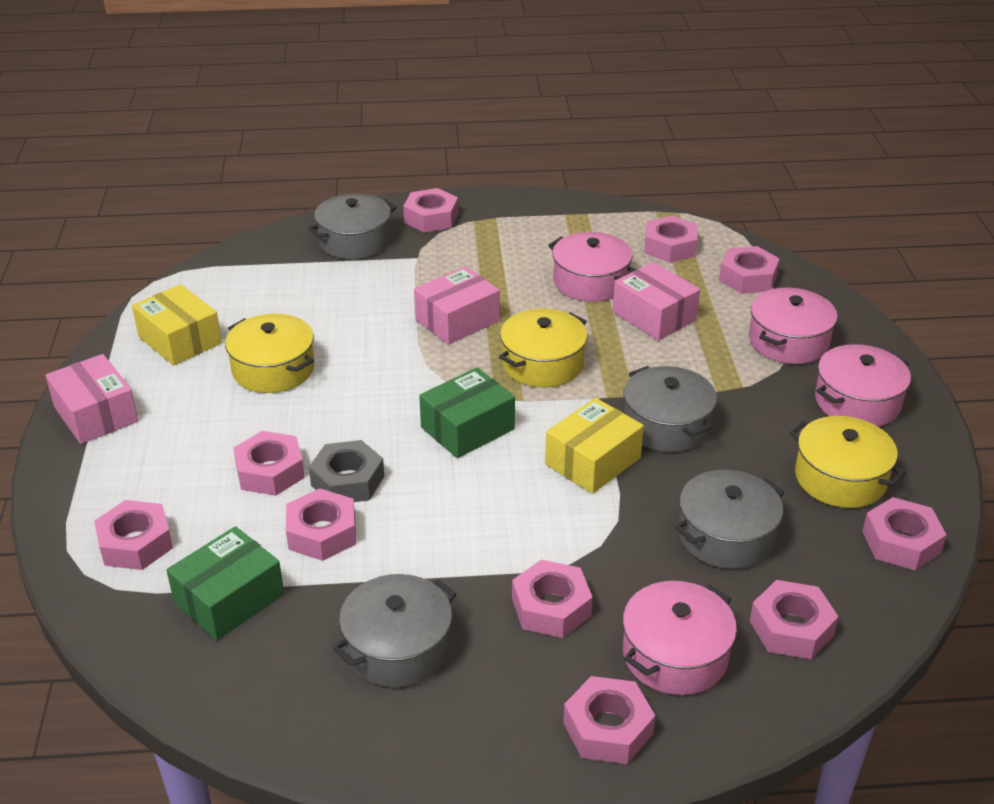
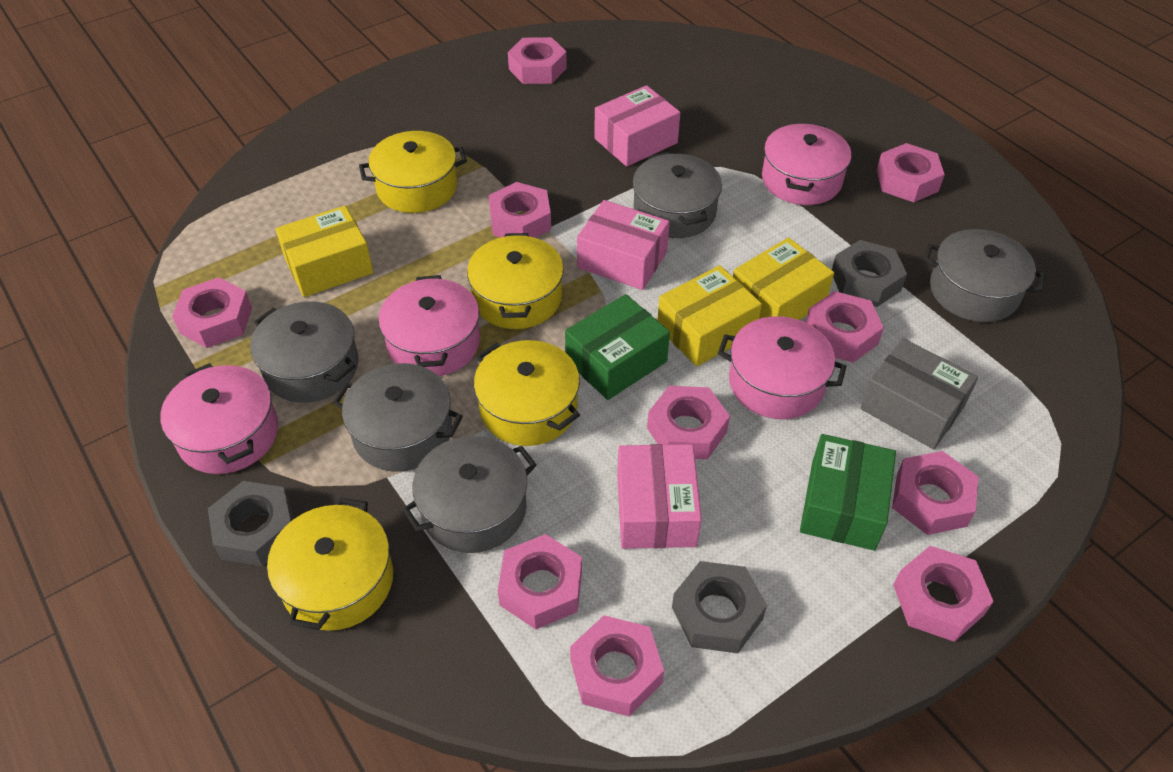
grey box: 0 -> 1
grey nut: 1 -> 3
grey pot: 4 -> 5
yellow box: 2 -> 3
yellow pot: 3 -> 4

